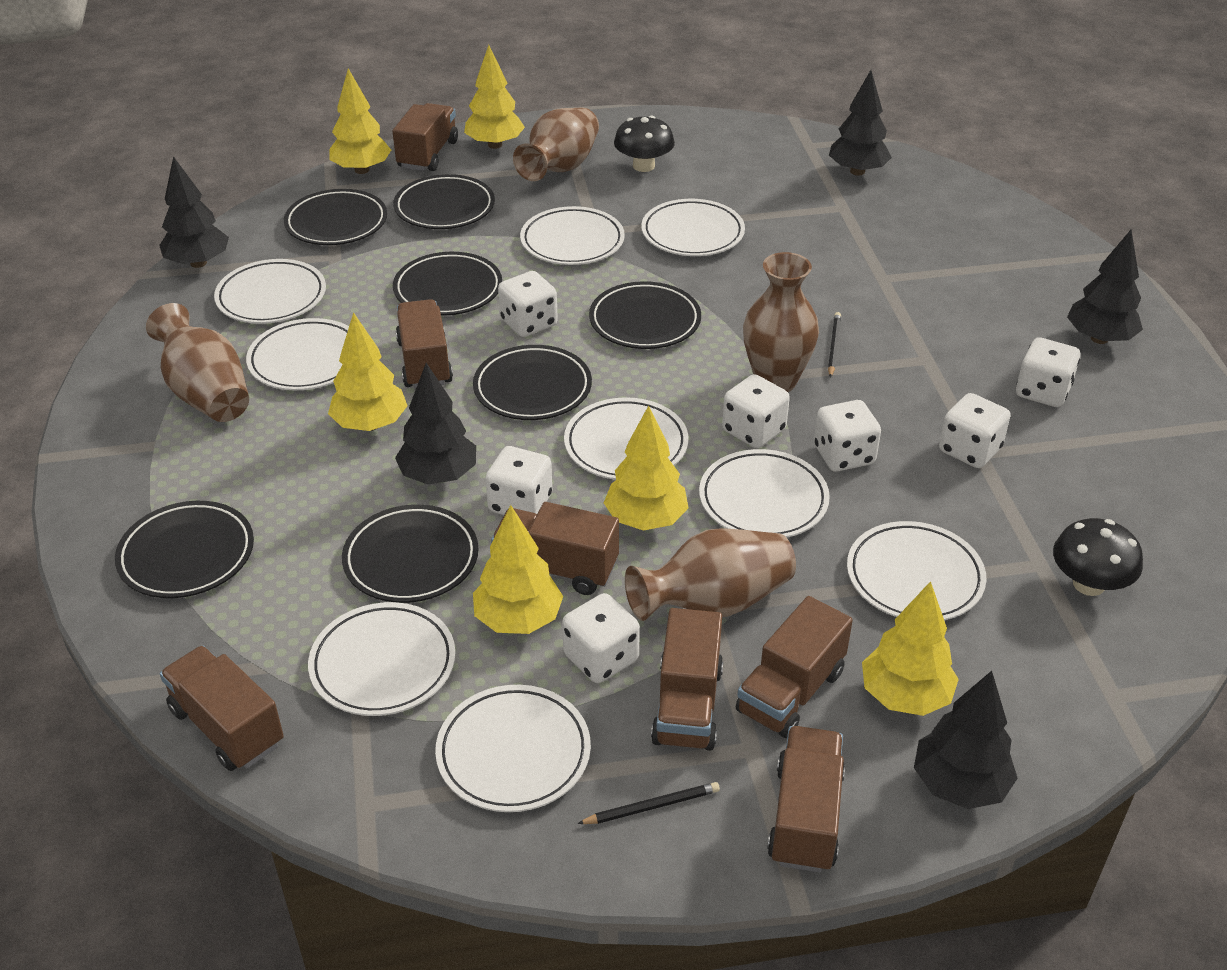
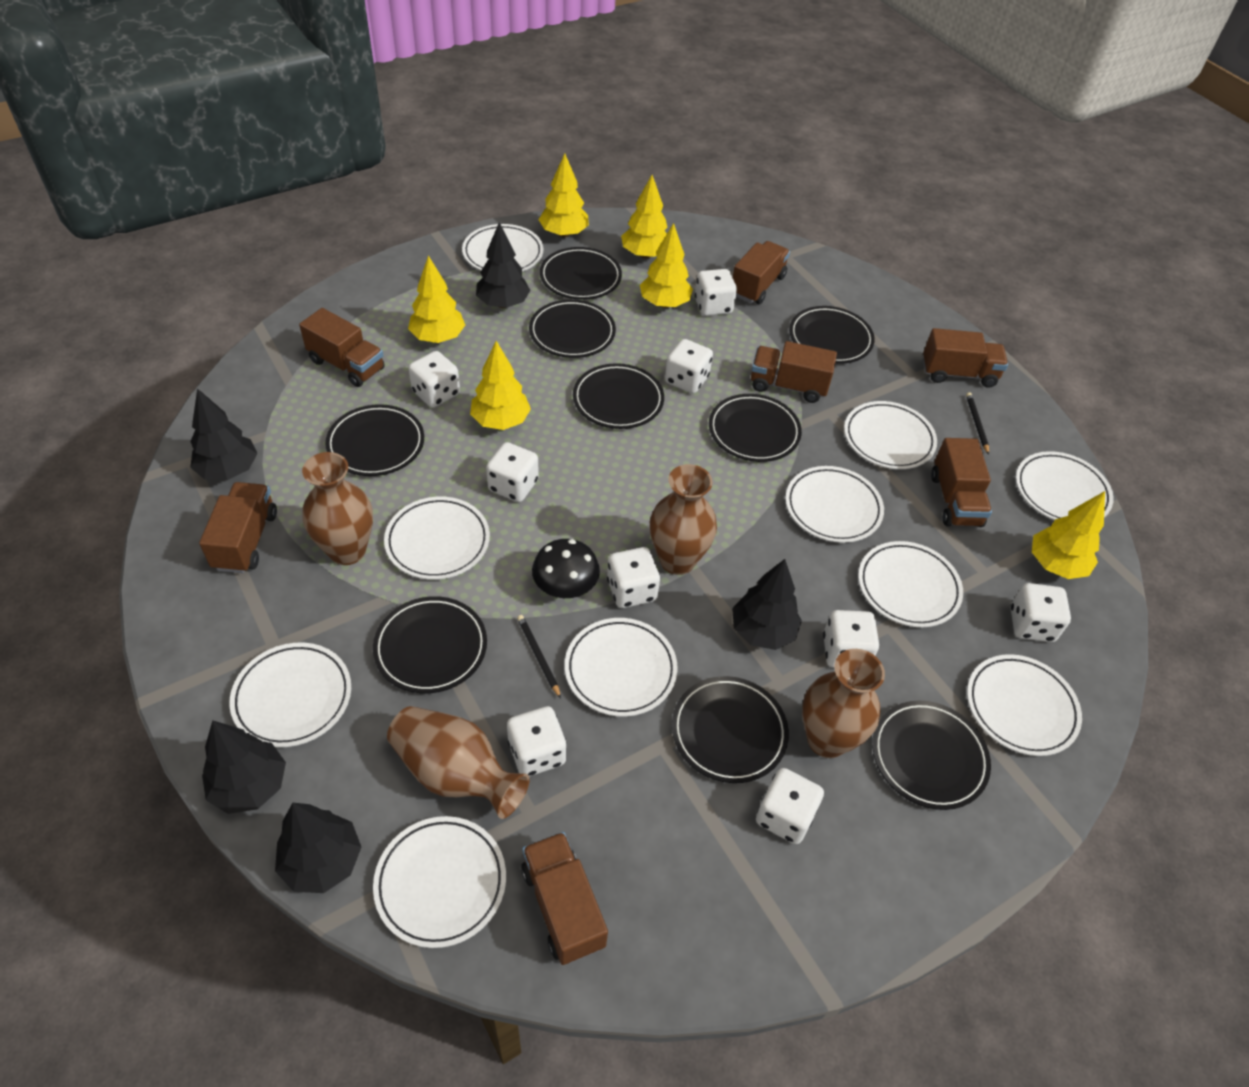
black mushroom: 2 -> 1
black plate: 7 -> 9
white dice: 7 -> 9
white plate: 9 -> 10

